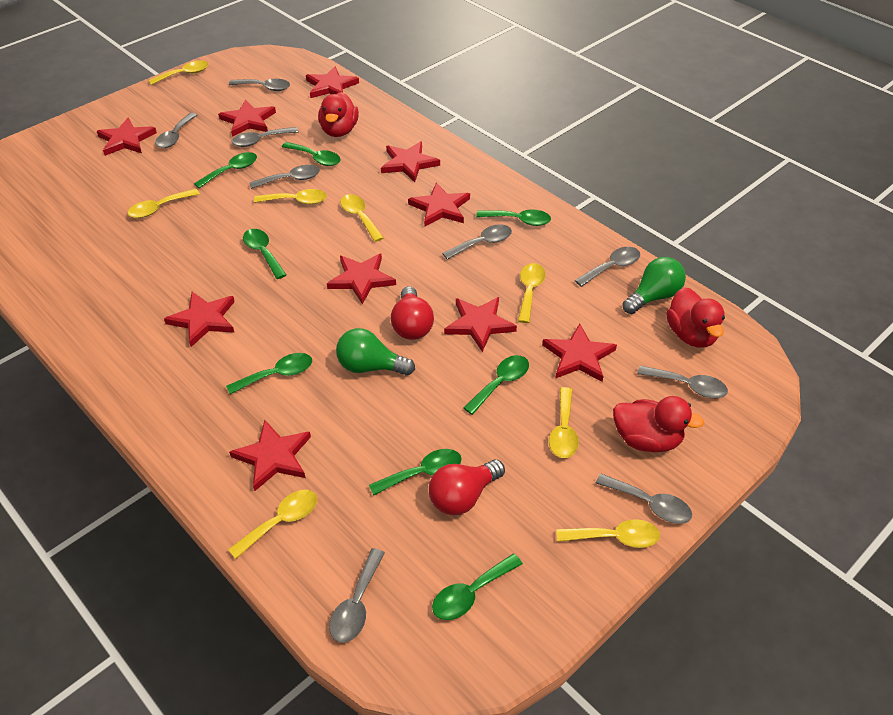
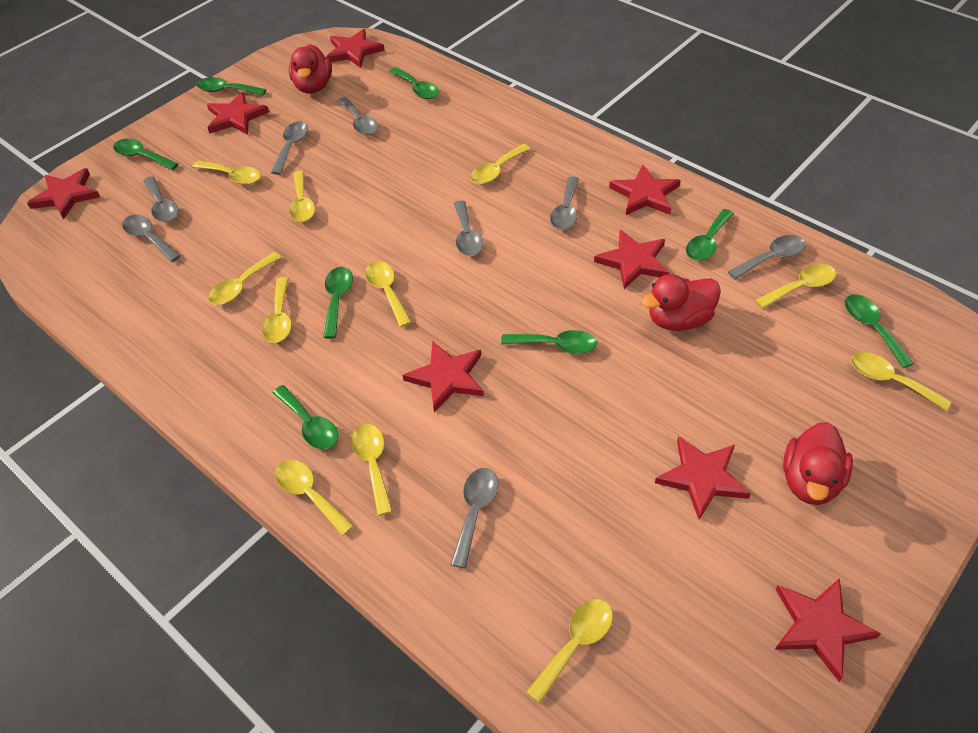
green light bulb: 2 -> 0
grey spoon: 9 -> 8
red light bulb: 2 -> 0
red star: 10 -> 8
yellow spoon: 8 -> 11

